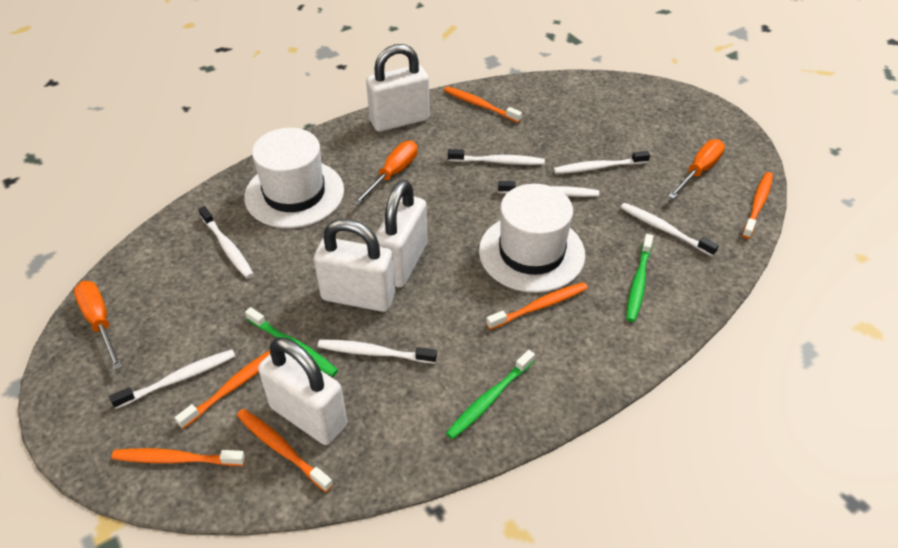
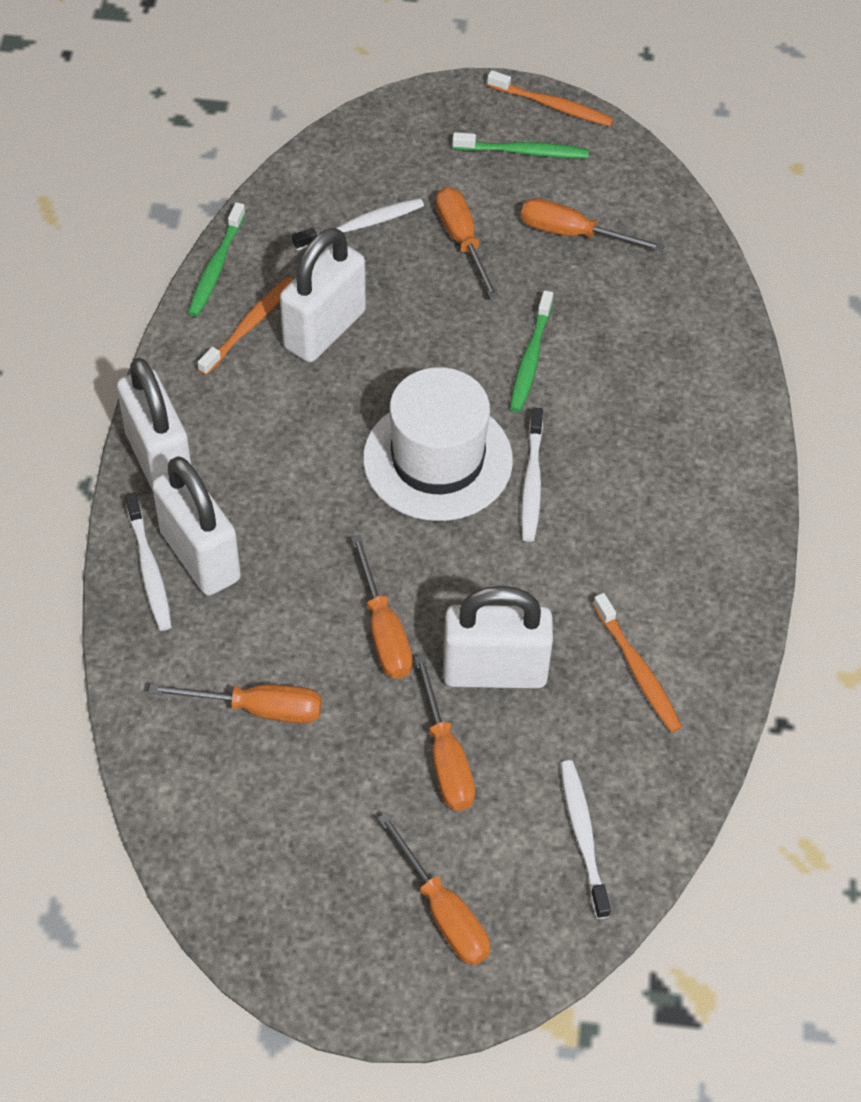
orange screwdriver: 3 -> 6
orange toothbrush: 6 -> 3
white hat: 2 -> 1
white toothbrush: 7 -> 4

